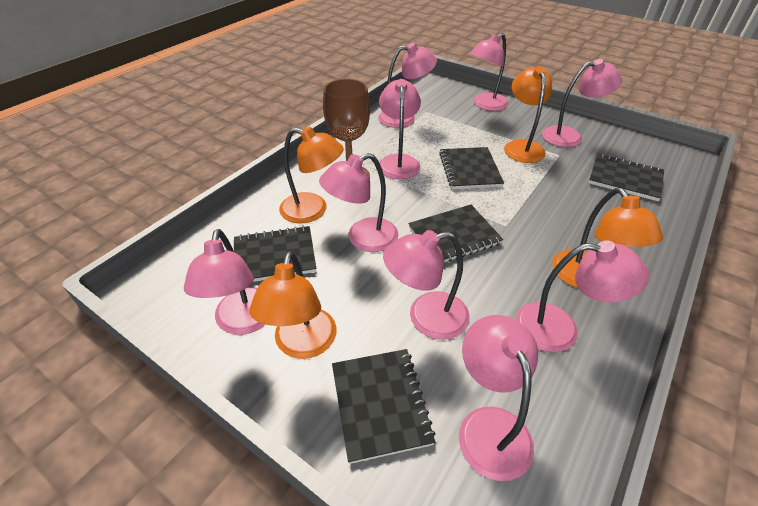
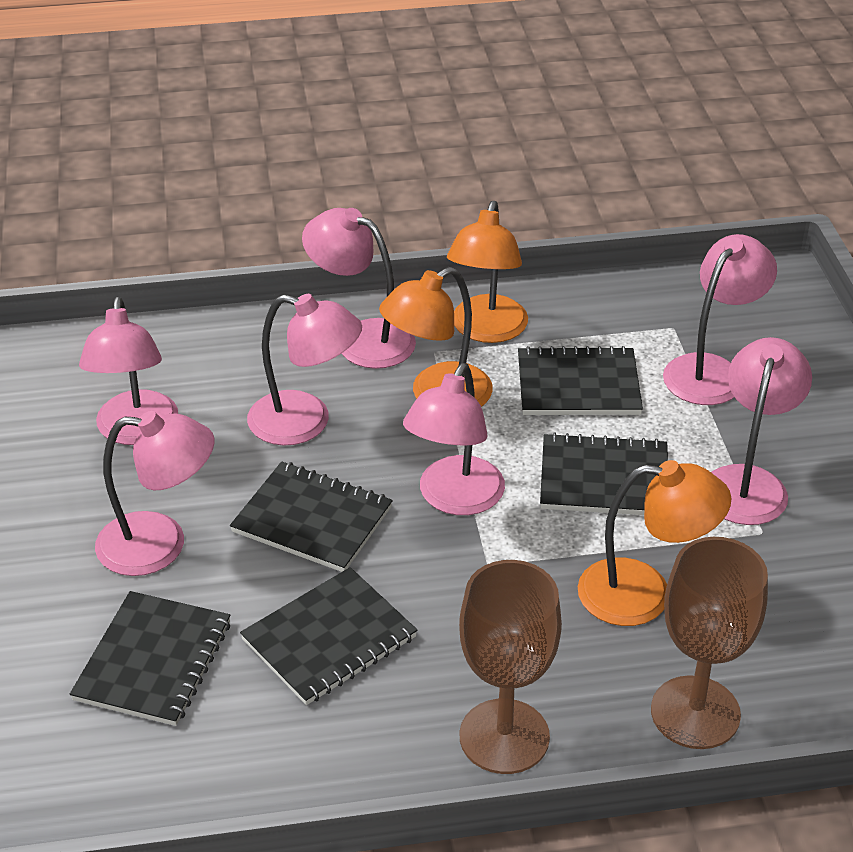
brown goblet: 1 -> 2
orange lamp: 4 -> 3
pink lamp: 9 -> 7

